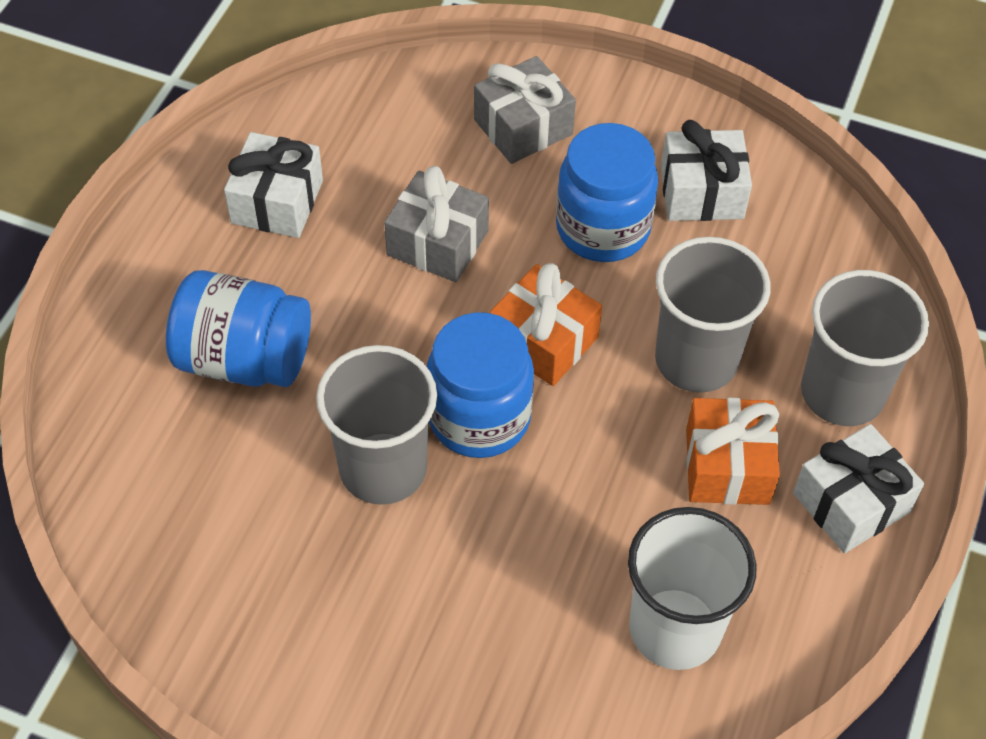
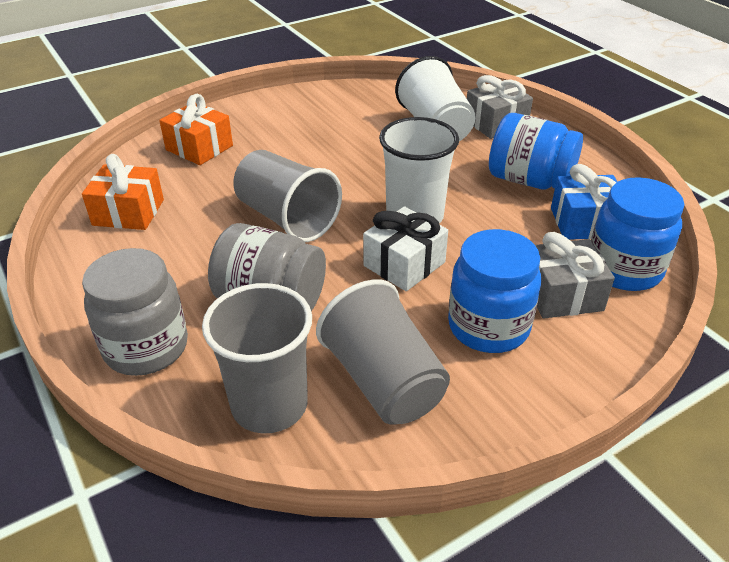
blue gift: 0 -> 1
grey jar: 0 -> 2
white cup: 1 -> 2
white gift: 3 -> 1

